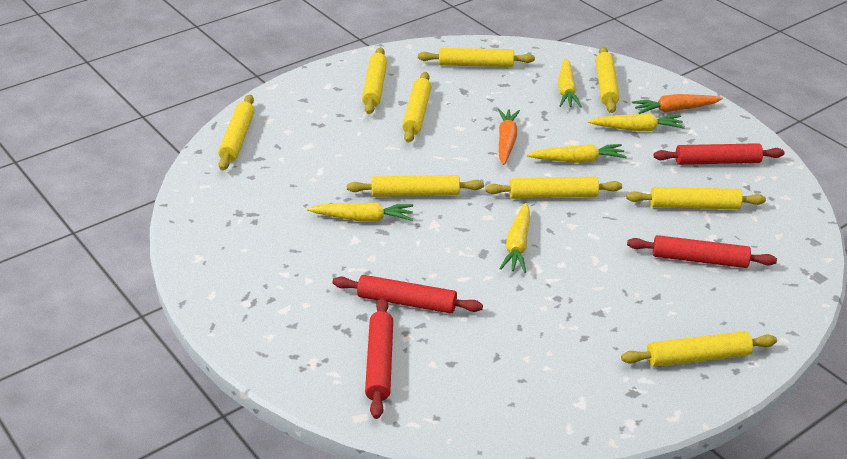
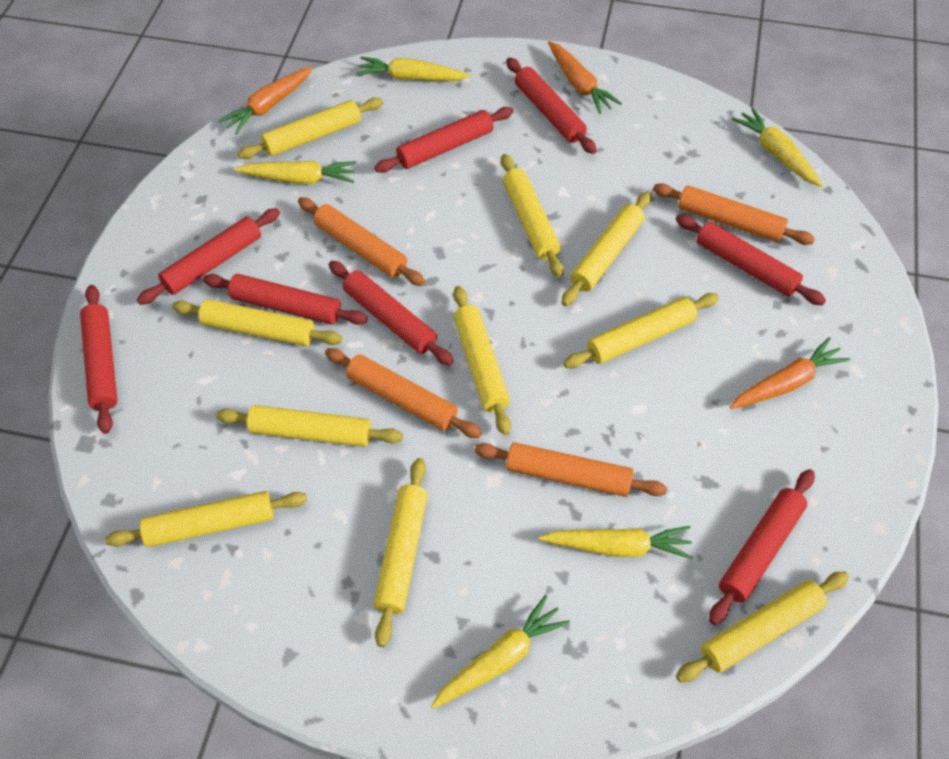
orange carrot: 2 -> 3
orange rolling pin: 0 -> 4
red rolling pin: 4 -> 8
yellow rolling pin: 9 -> 10

